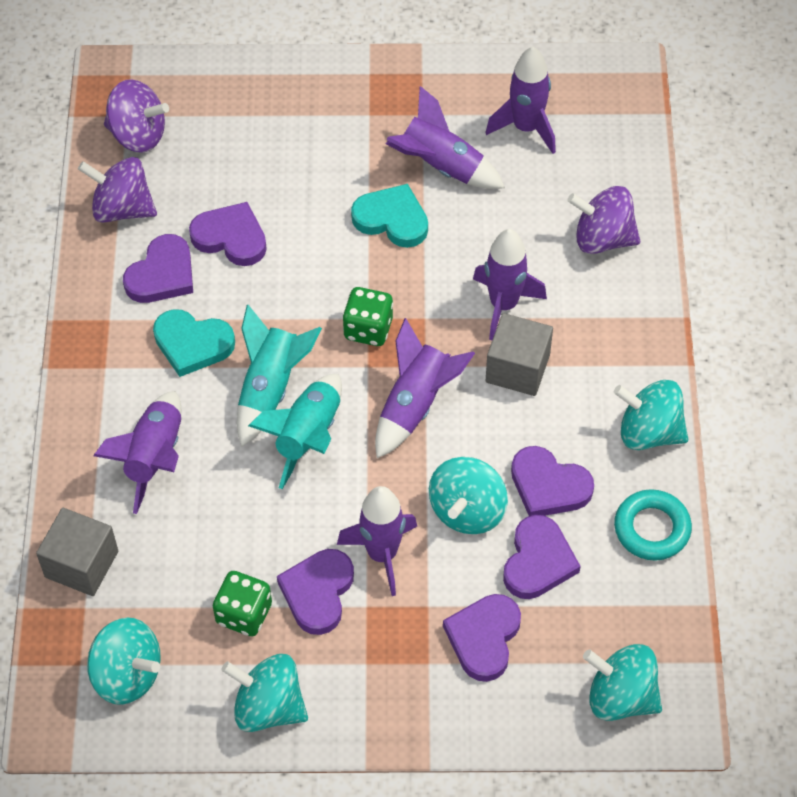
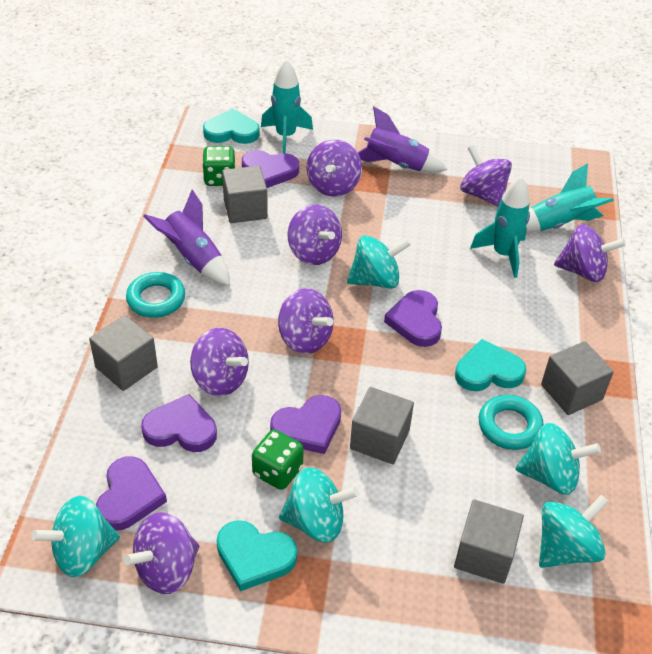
grey cube: 2 -> 5
purple heart: 6 -> 5
purple rocket: 6 -> 2
purple spinning top: 3 -> 7
turquoise heart: 2 -> 3
turquoise ring: 1 -> 2
turquoise rocket: 2 -> 3

